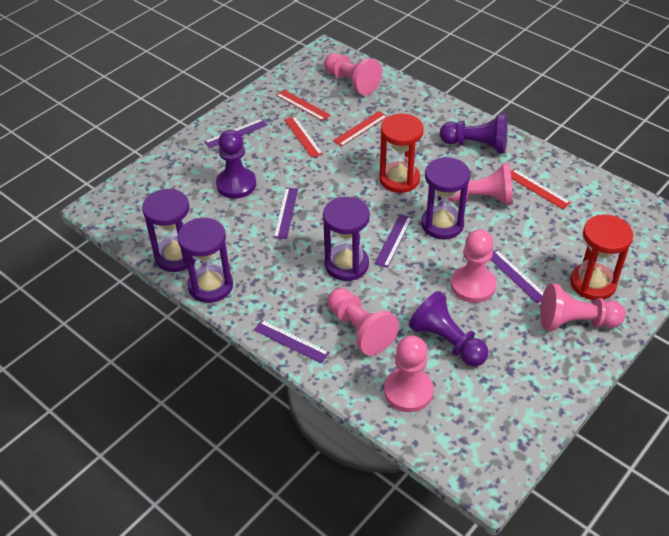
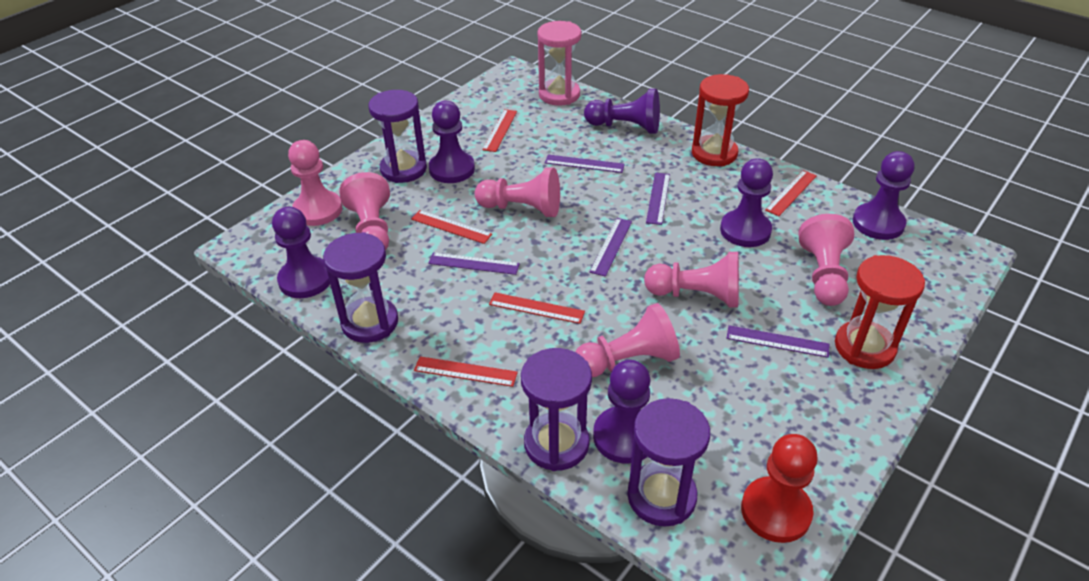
pink hourglass: 0 -> 1
purple pawn: 3 -> 6
red pawn: 0 -> 1
red ruler: 4 -> 5

